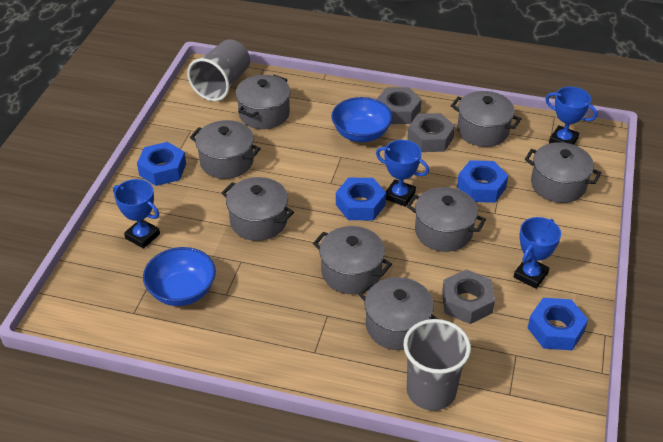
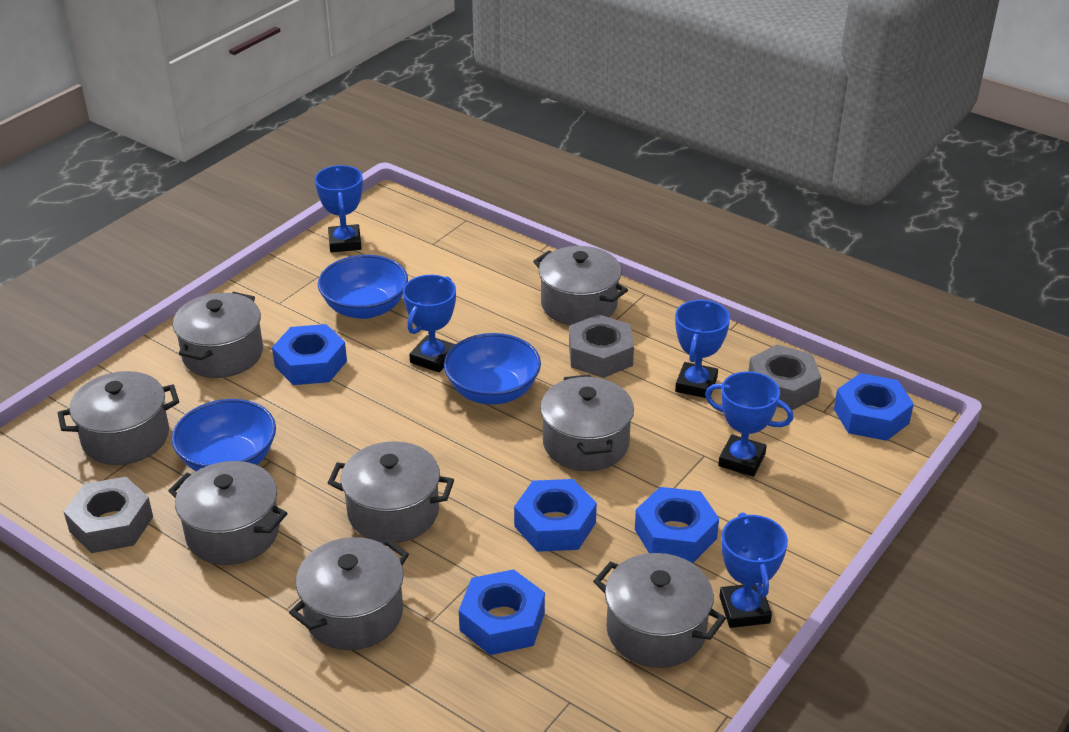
blue bowl: 2 -> 3
blue nut: 4 -> 5
blue trophy: 4 -> 5
grey cup: 2 -> 0

